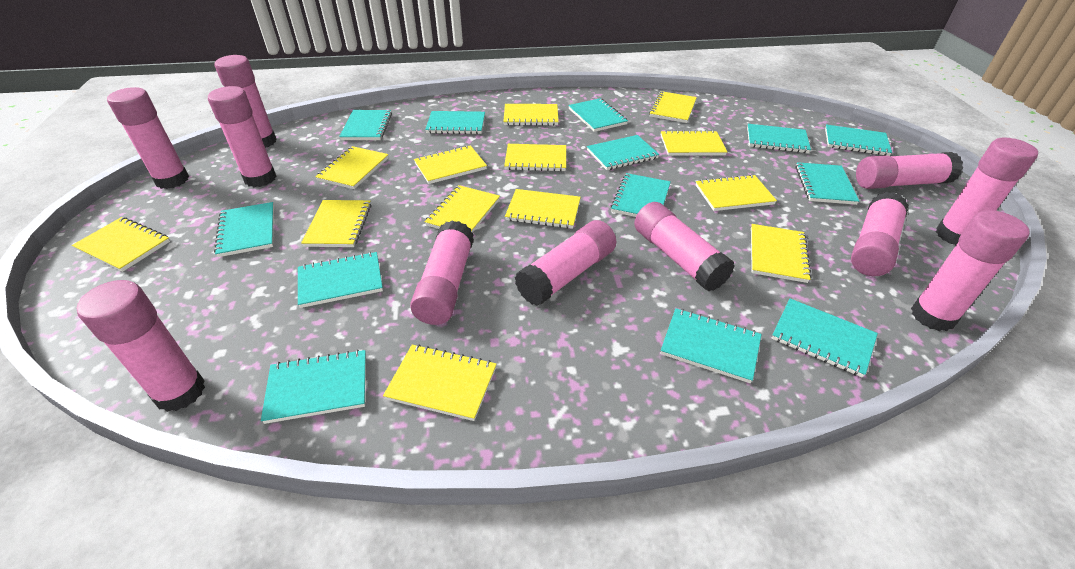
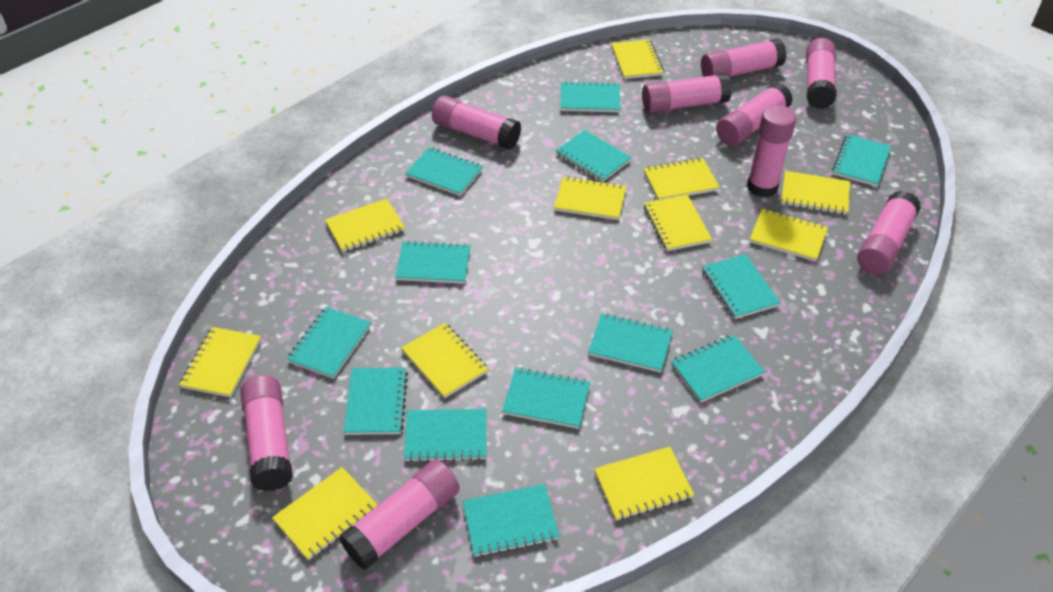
pink glue stick: 11 -> 9
yellow notebook: 13 -> 11

